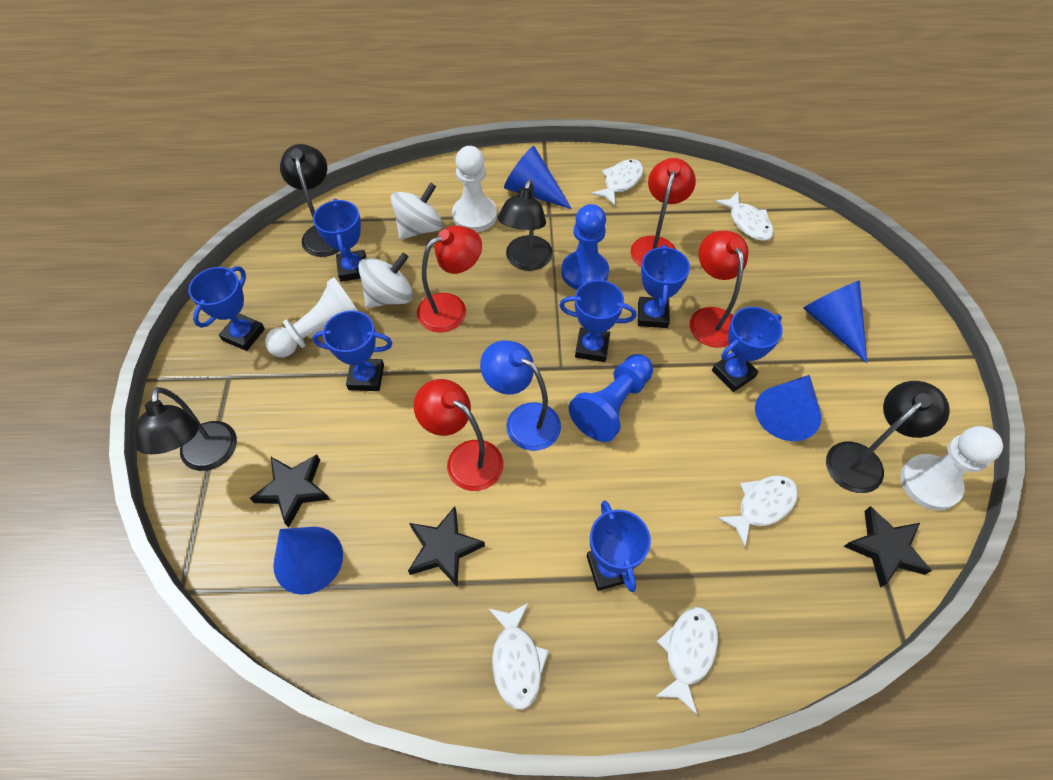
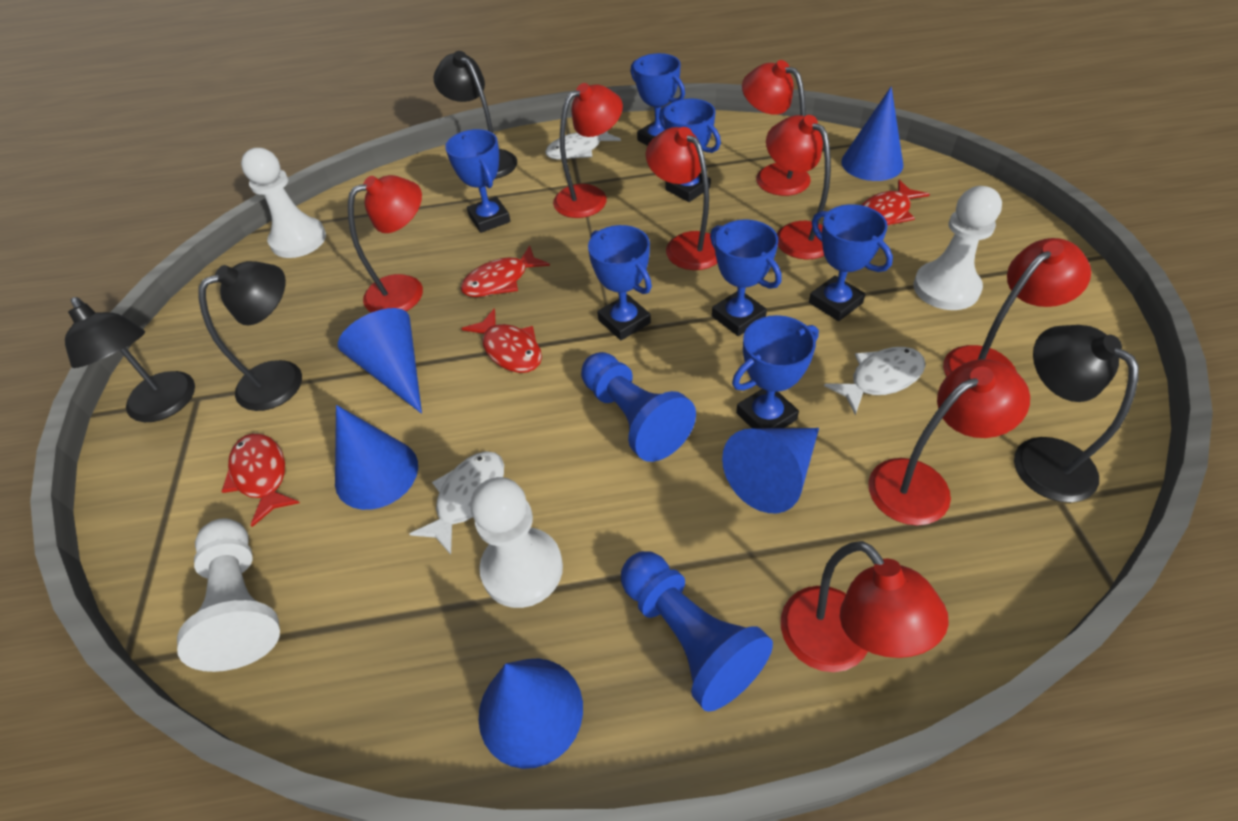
black star: 3 -> 0
blue cone: 4 -> 5
blue lamp: 1 -> 0
red fish: 0 -> 4
red lamp: 4 -> 8
white fish: 5 -> 3
white pawn: 3 -> 4
white spinning top: 2 -> 0

